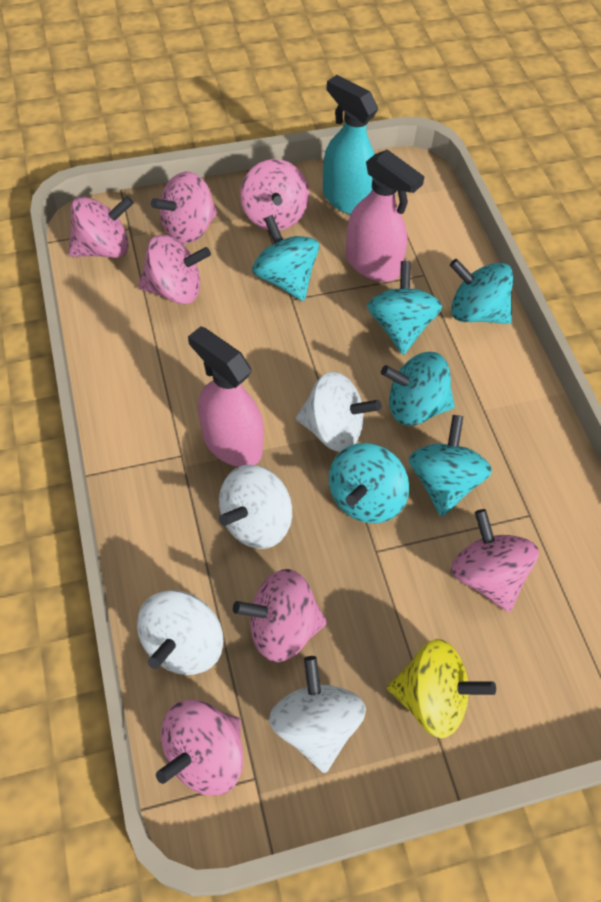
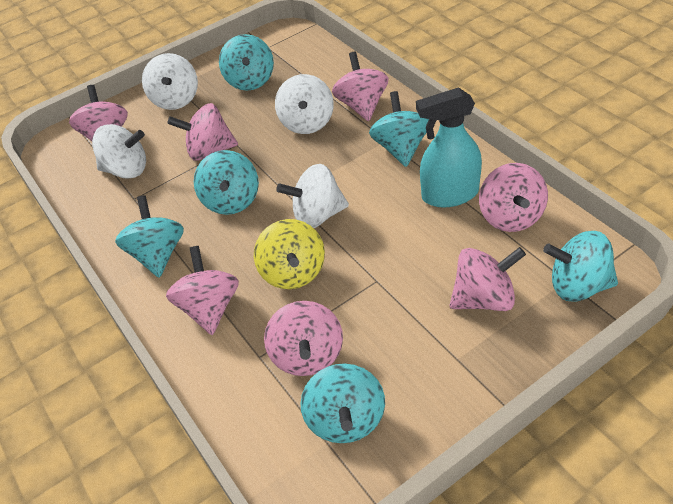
pink spray bottle: 2 -> 0

